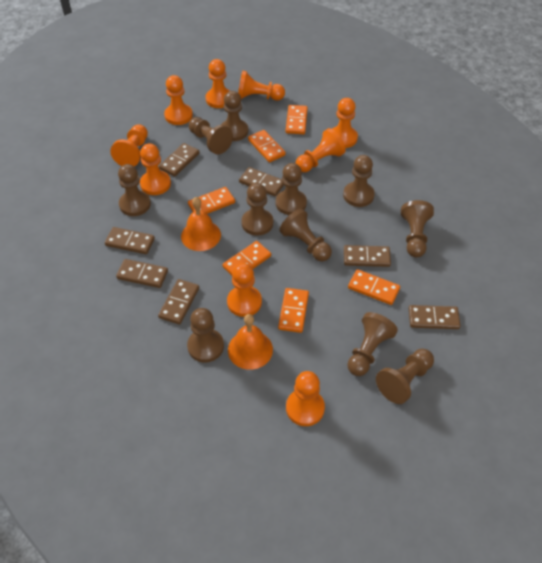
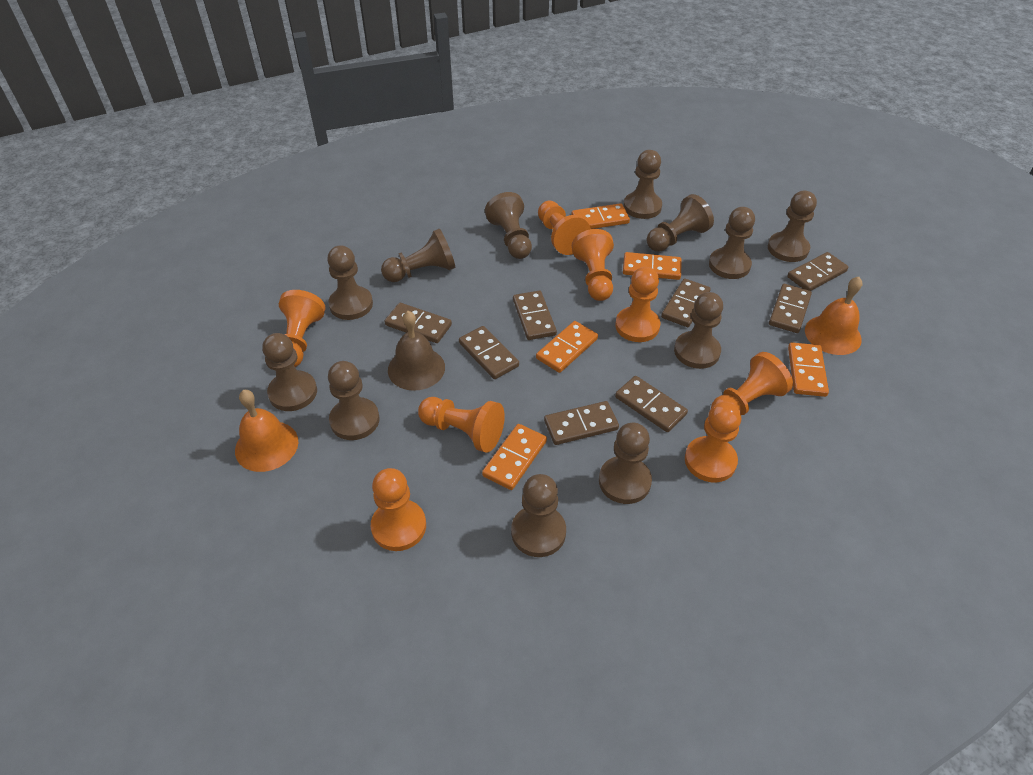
brown bell: 0 -> 1
brown domino: 7 -> 8
brown pawn: 11 -> 12
orange domino: 6 -> 5
orange pawn: 9 -> 8

